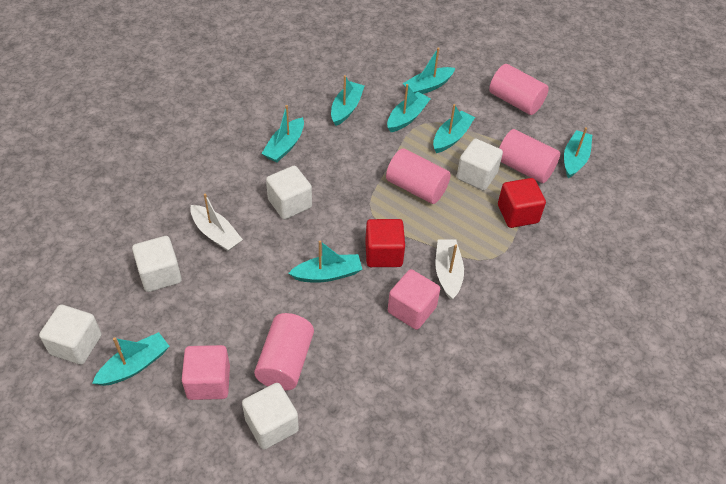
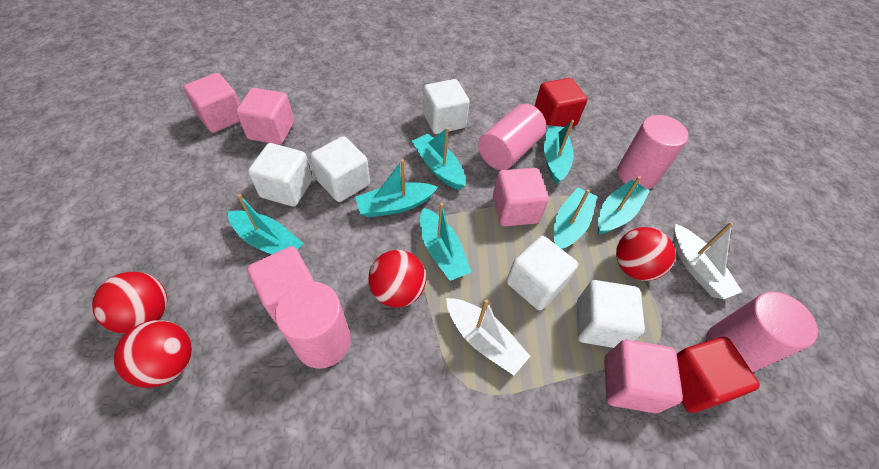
pink cube: 2 -> 5
red ball: 0 -> 4
turquoise boat: 8 -> 7

